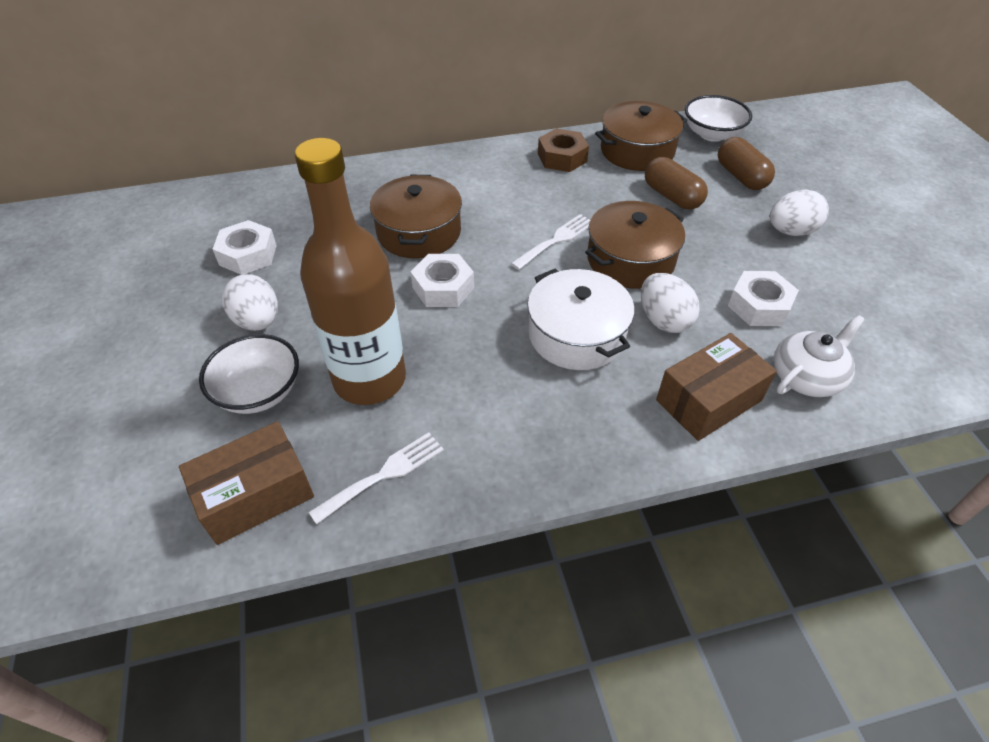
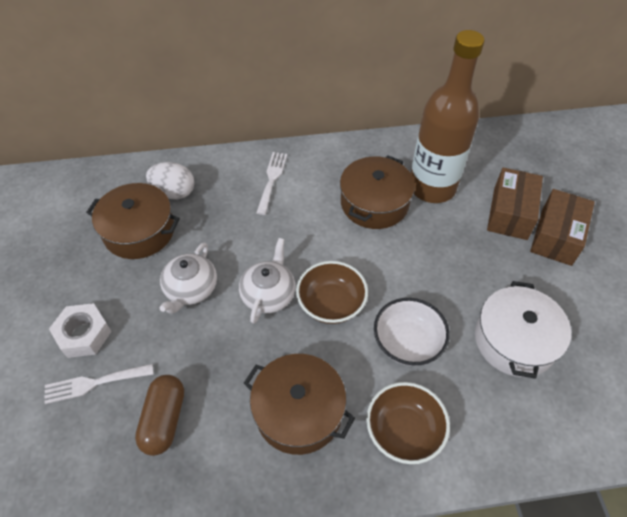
brown bowl: 0 -> 2
brown capsule: 2 -> 1
brown nut: 1 -> 0
white bowl: 2 -> 1
white egg: 3 -> 1
white nut: 3 -> 1
white teapot: 1 -> 2

